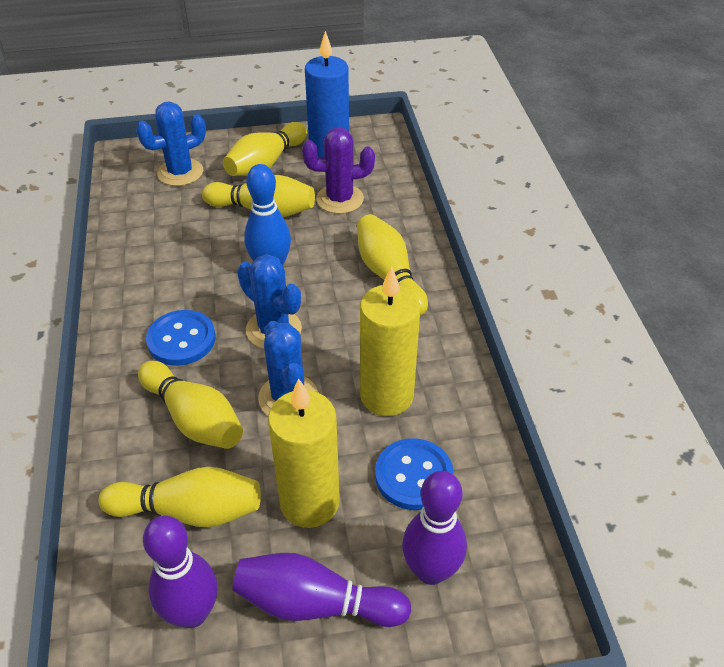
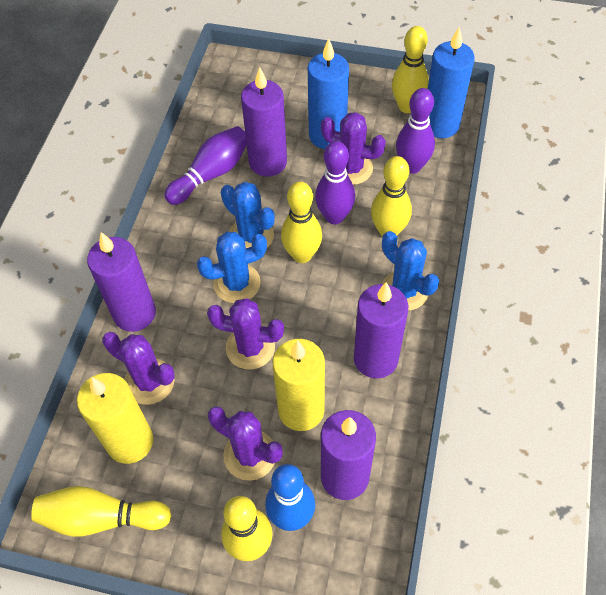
blue button: 2 -> 0
blue candle: 1 -> 2
purple cactus: 1 -> 4
purple candle: 0 -> 4

